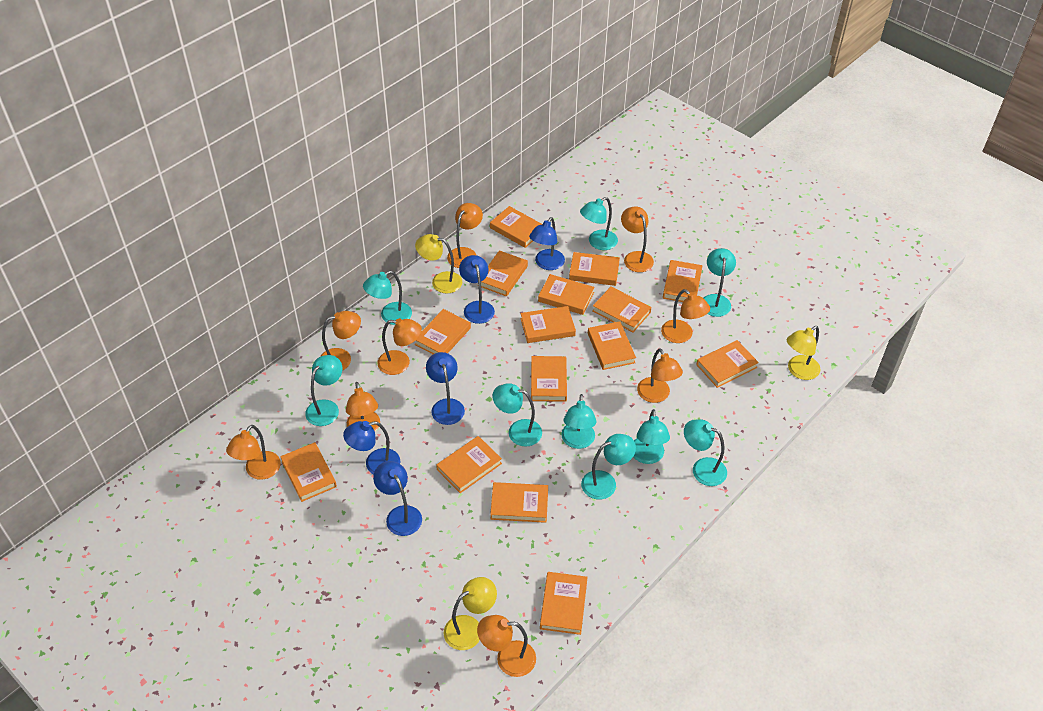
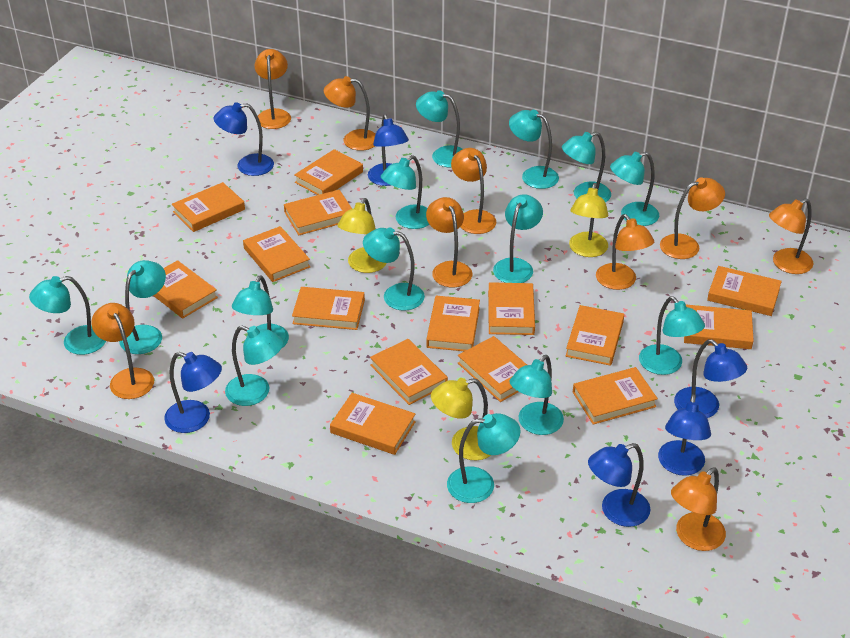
blue lamp: 5 -> 6
turquoise lamp: 9 -> 14

